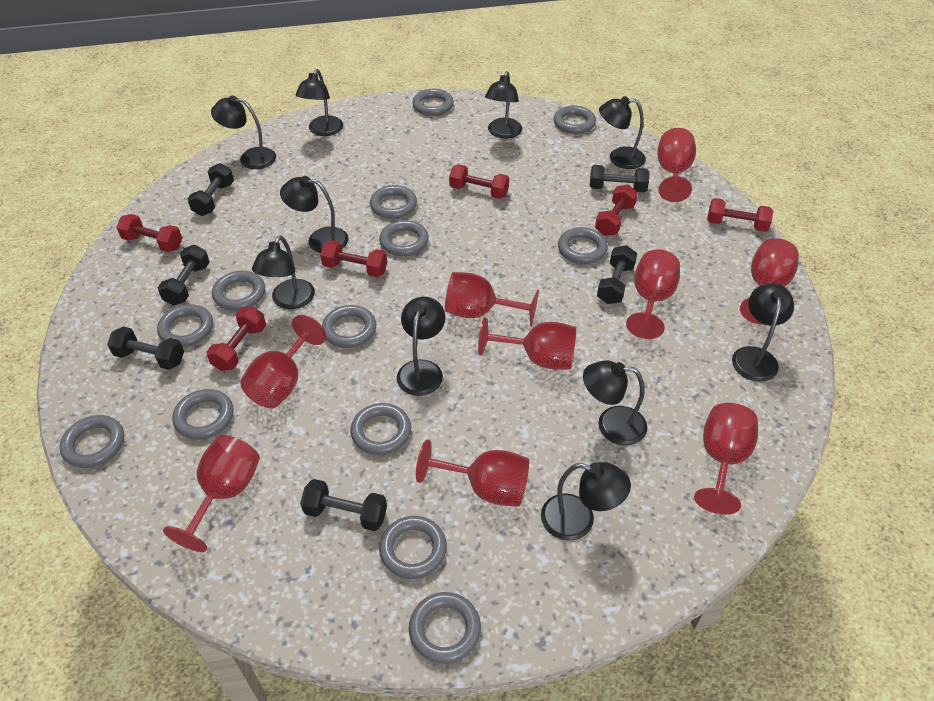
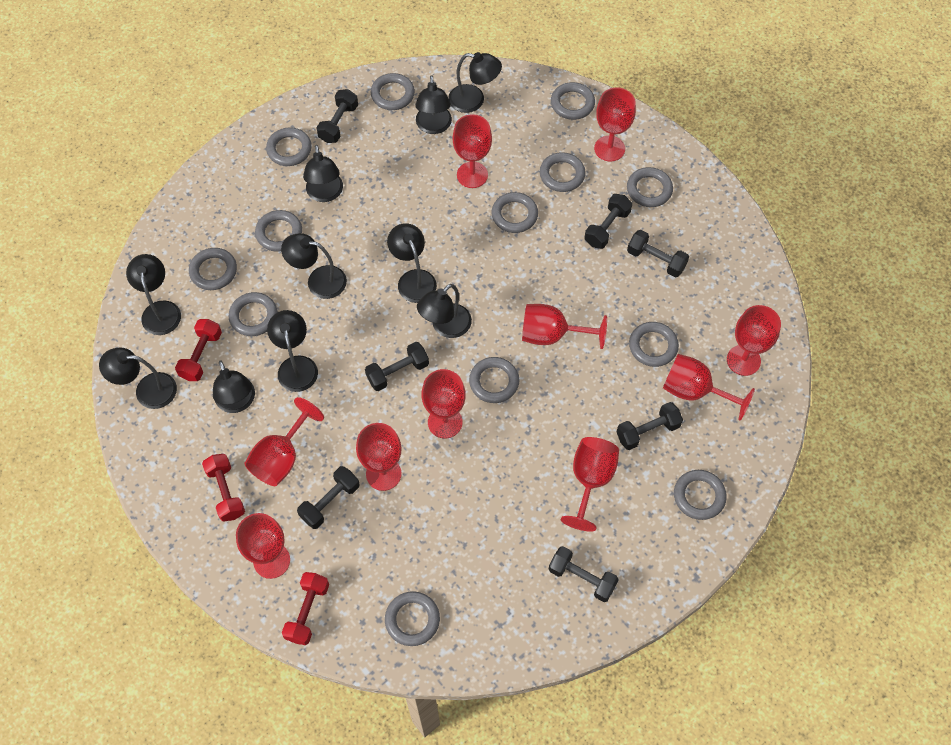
black dumbbell: 6 -> 7
red dumbbell: 6 -> 3
red goblet: 9 -> 10

